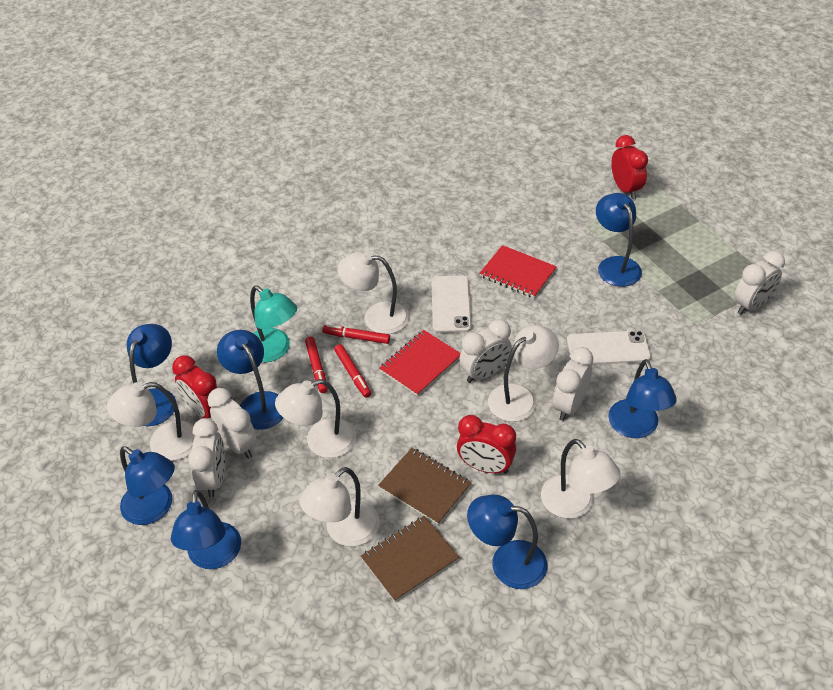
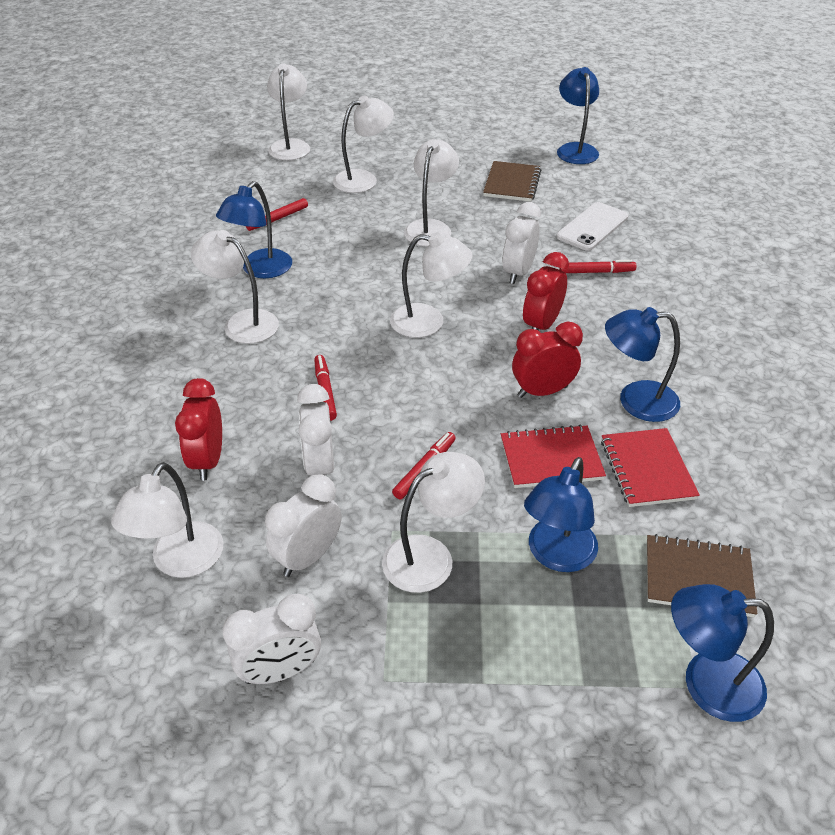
blue lamp: 7 -> 5
red marker: 3 -> 4
turquoise lamp: 1 -> 0
white clock: 5 -> 4
white lamp: 6 -> 7
white phone: 2 -> 1

